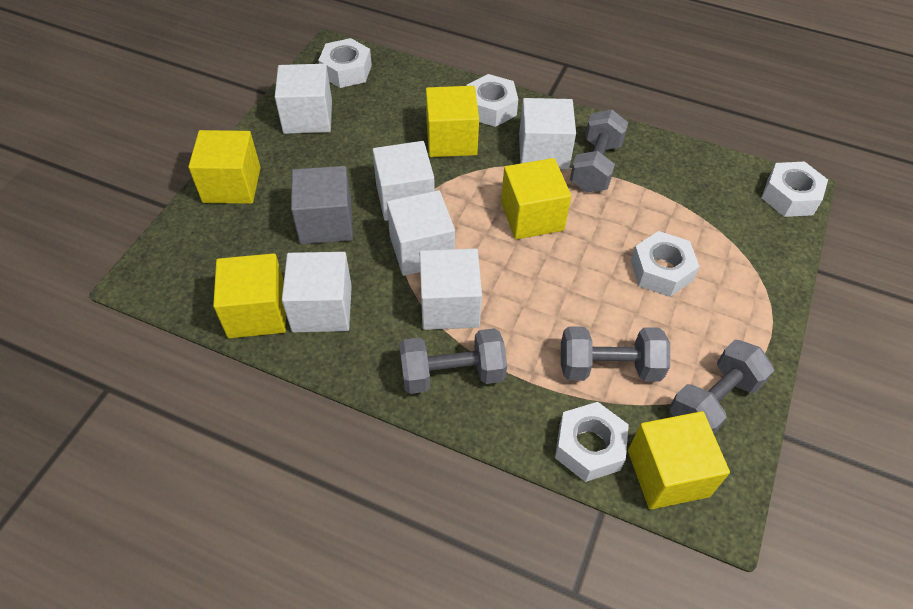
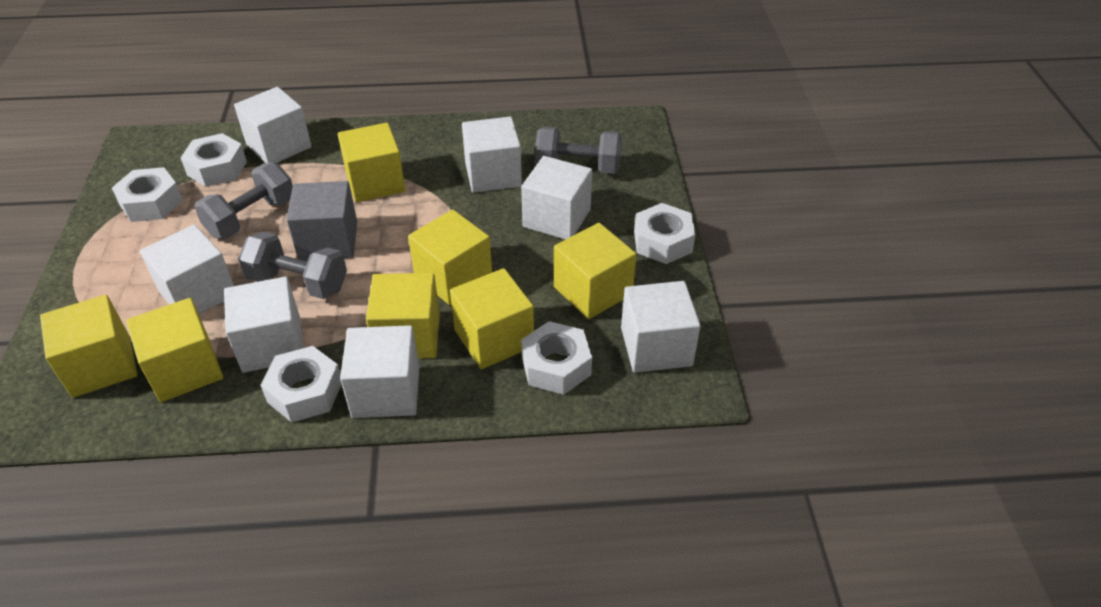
grey dumbbell: 4 -> 3
white cube: 6 -> 7
yellow cube: 5 -> 7

